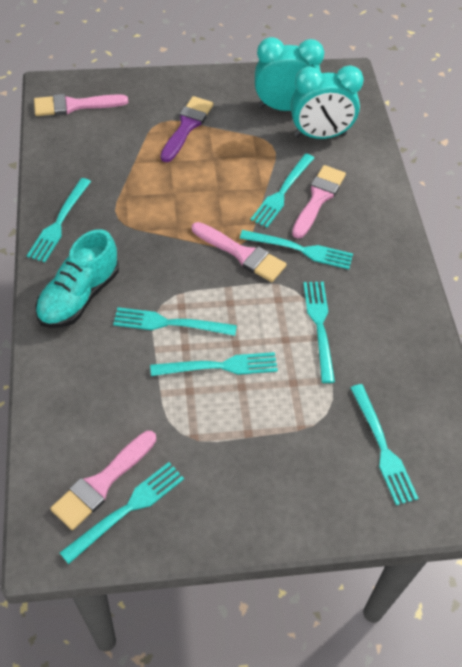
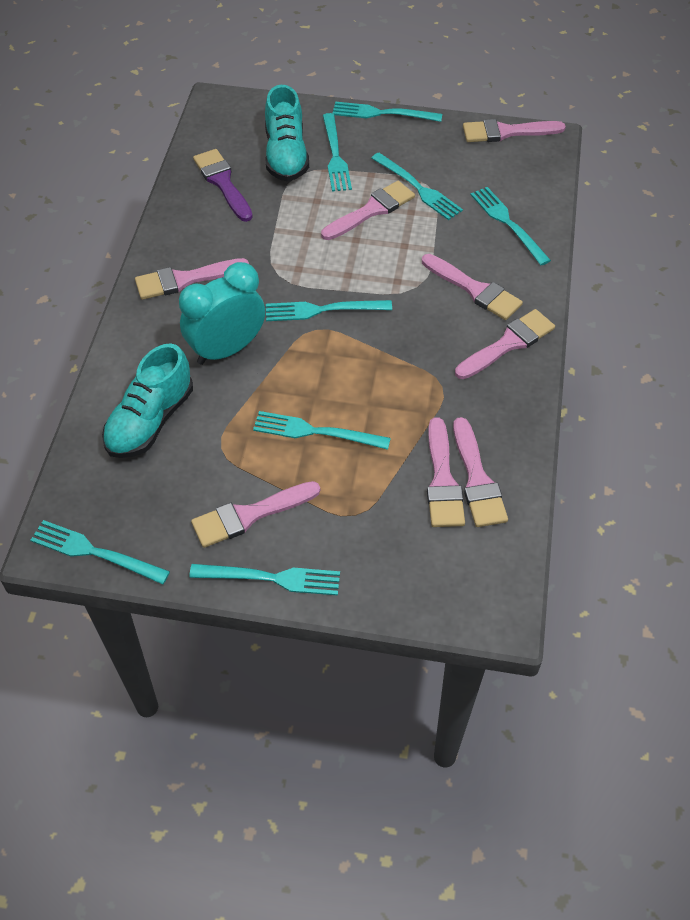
pink brush: 4 -> 8
turquoise clock: 2 -> 1
turquoise shoe: 1 -> 2

